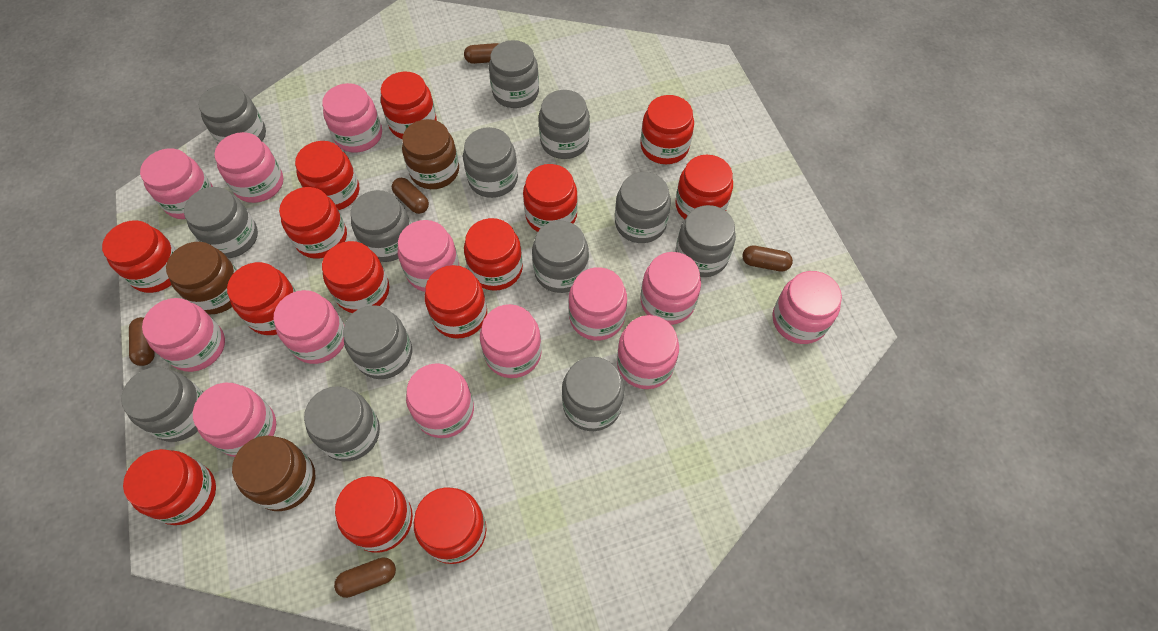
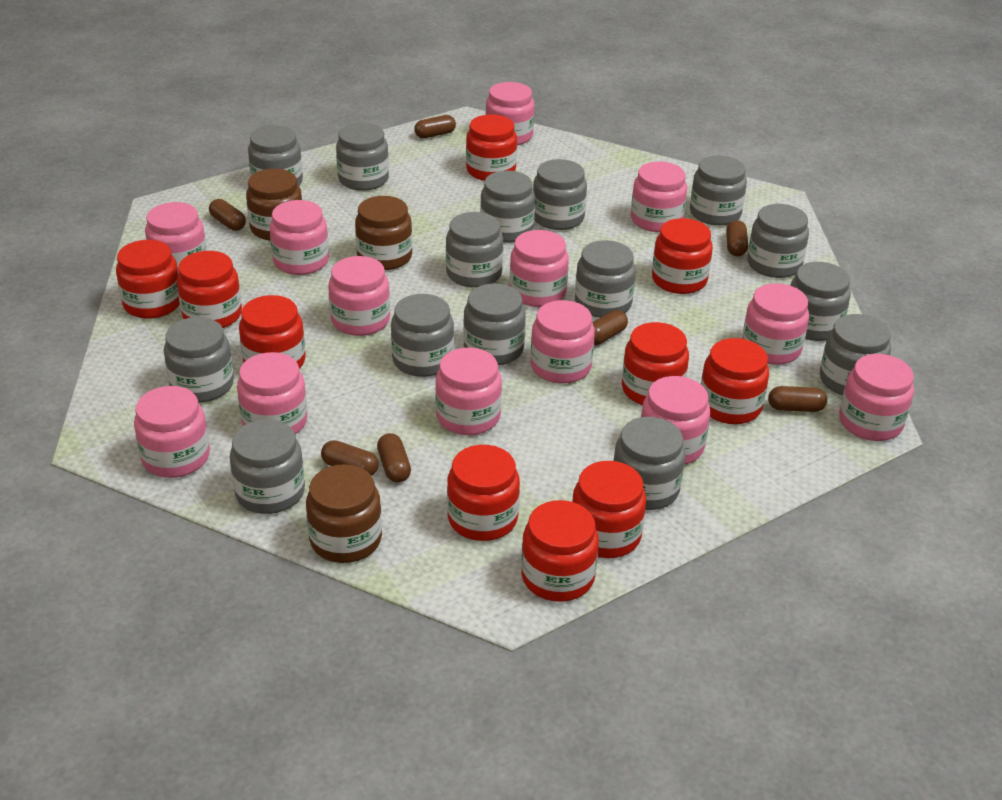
brown capsule: 5 -> 7
grey jar: 13 -> 15
red jar: 14 -> 10

